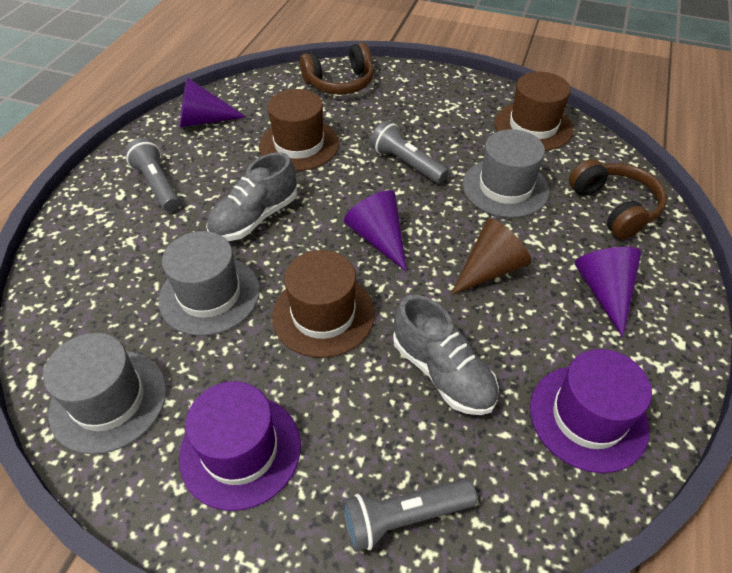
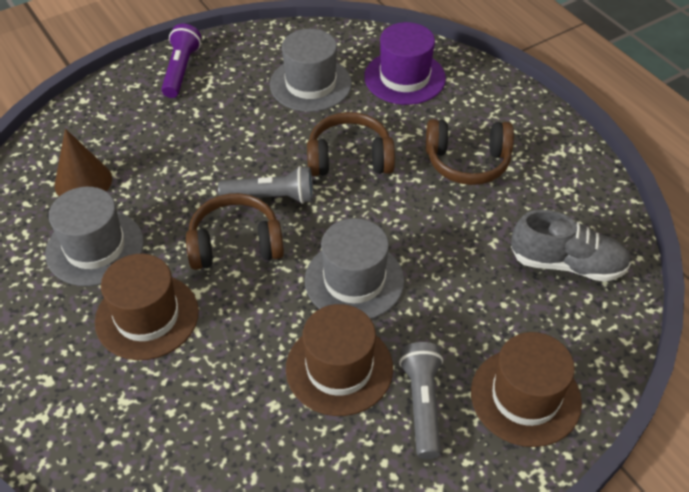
brown headphones: 2 -> 3
grey flashlight: 3 -> 2
grey shoe: 2 -> 1
purple cone: 3 -> 0
purple flashlight: 0 -> 1
purple hat: 2 -> 1

